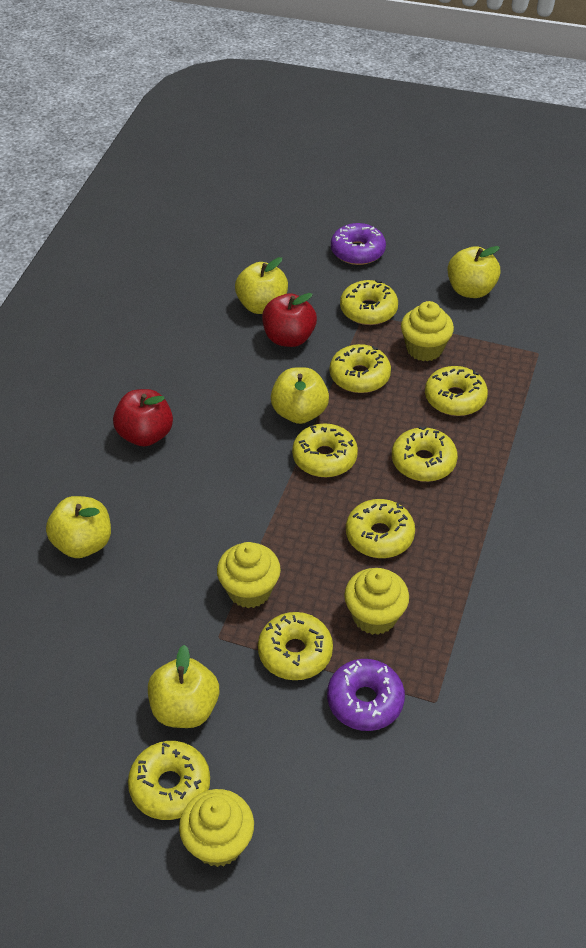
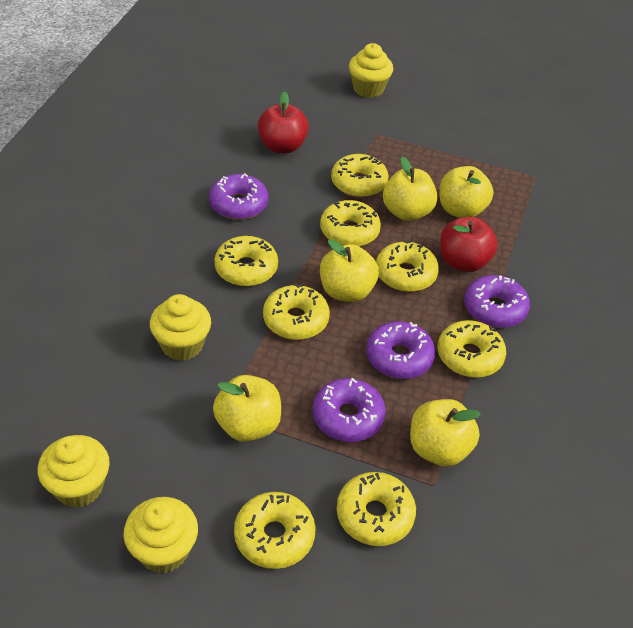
purple donut: 2 -> 4

